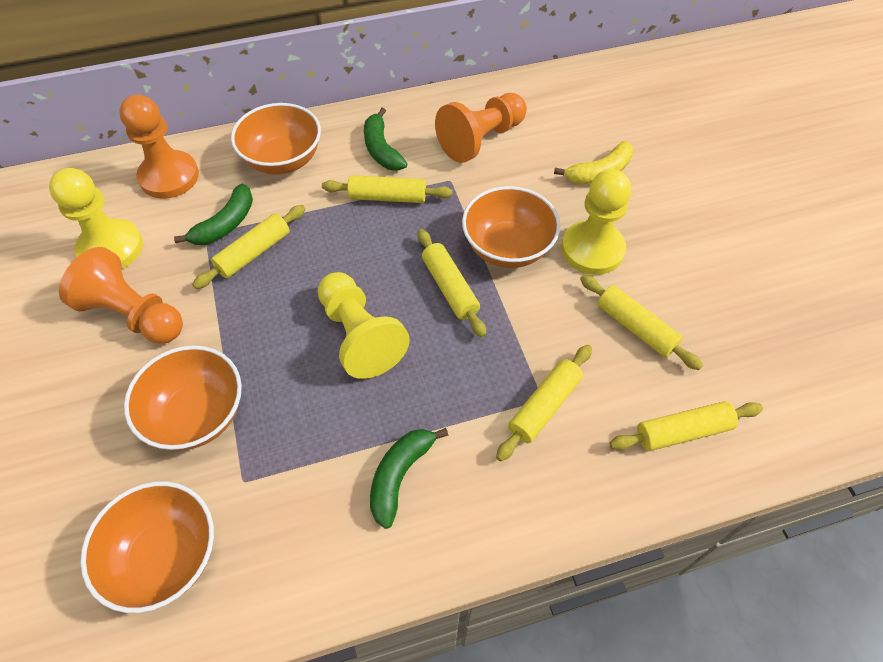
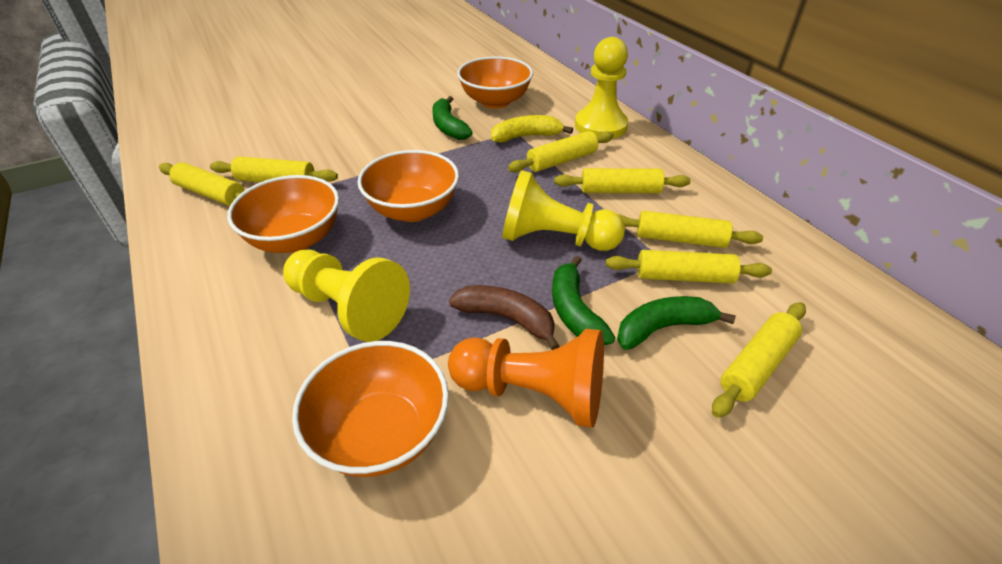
brown banana: 0 -> 1
orange pawn: 3 -> 1
yellow rolling pin: 6 -> 7

